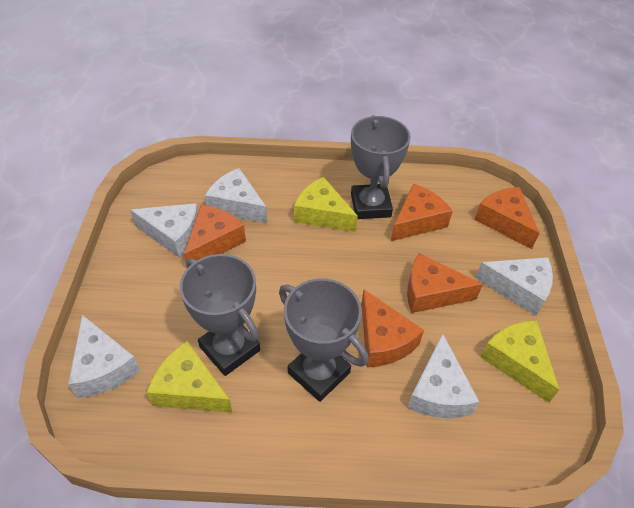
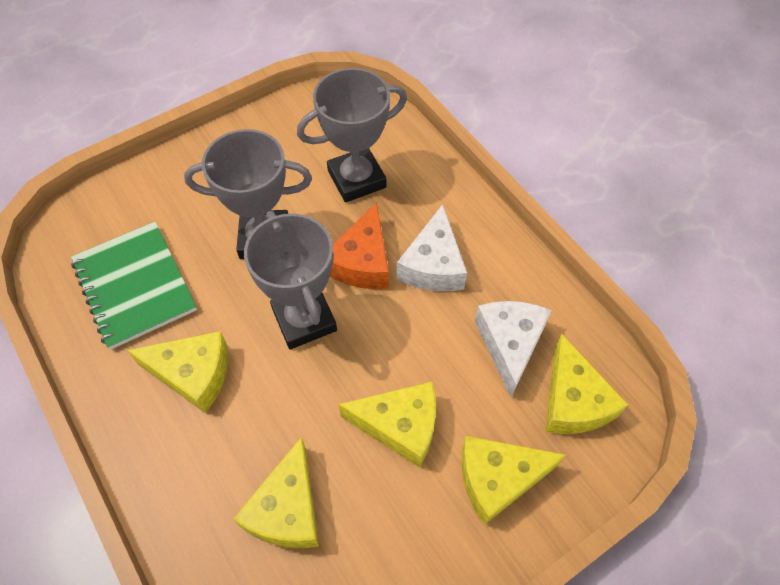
green notebook: 0 -> 1
orange cheese: 5 -> 1
white cheese: 5 -> 2
yellow cheese: 3 -> 5

